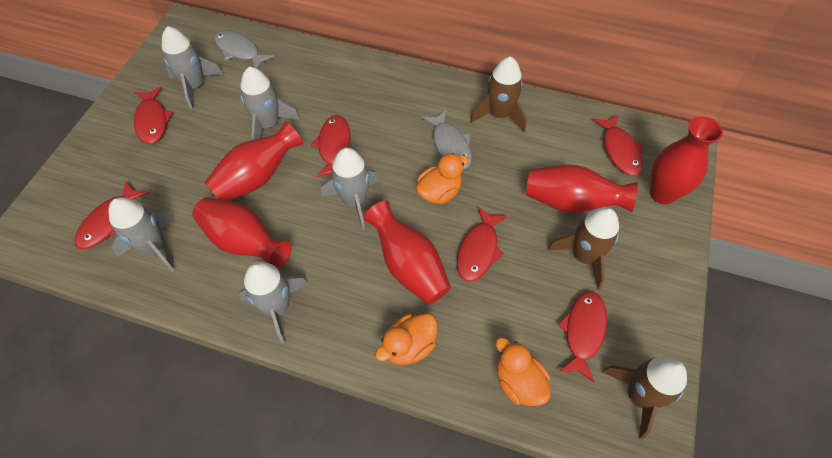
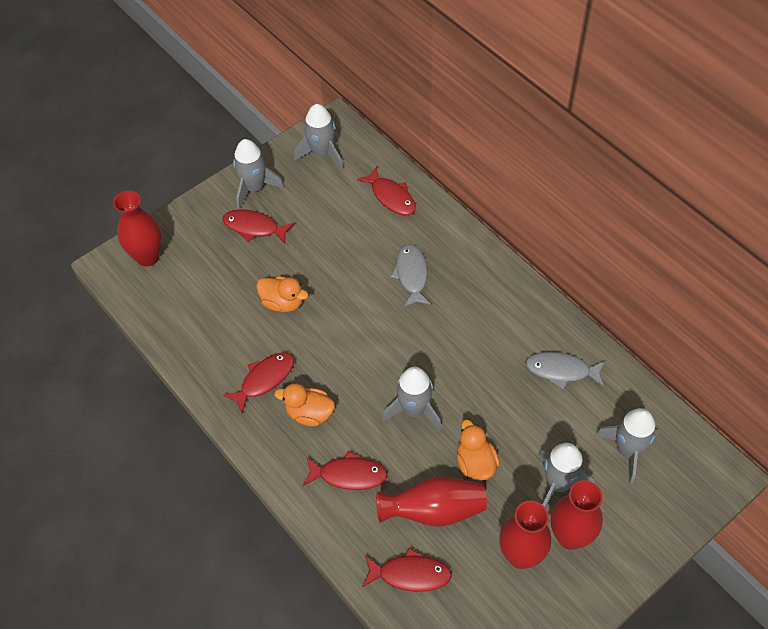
brown rocket: 3 -> 0
red fish: 6 -> 5
red vase: 5 -> 4

